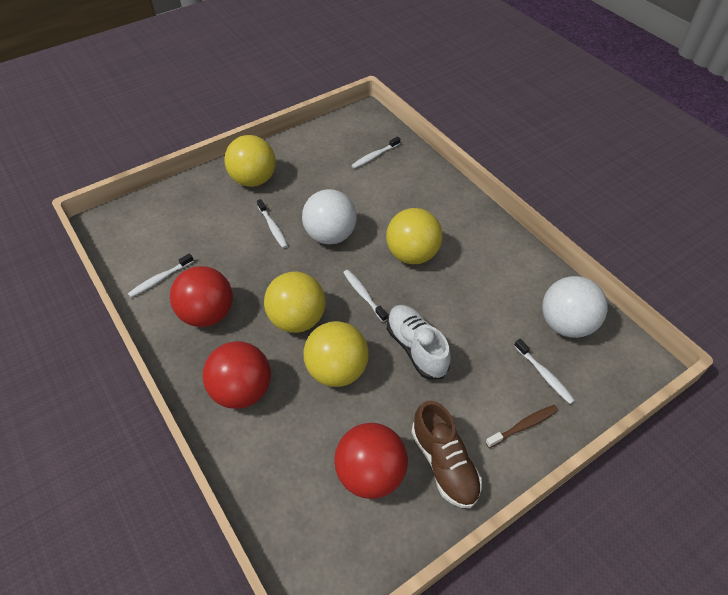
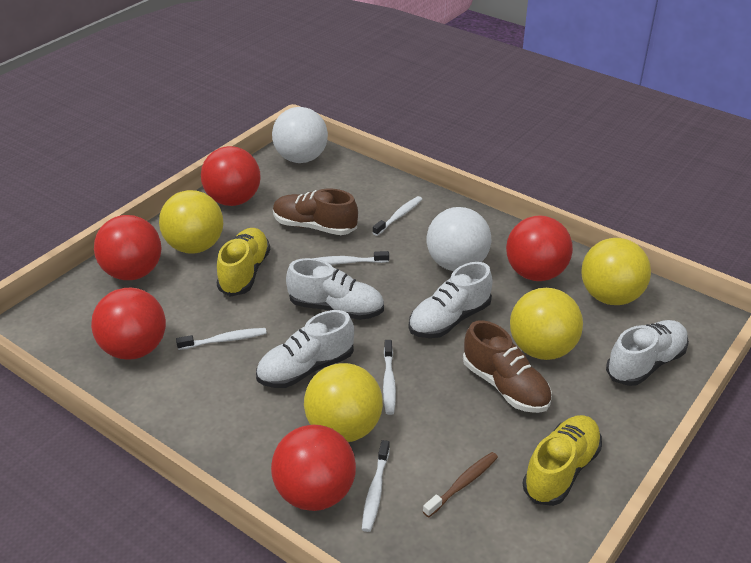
brown shoe: 1 -> 2
red ball: 3 -> 5
white shoe: 1 -> 4
yellow shoe: 0 -> 2

